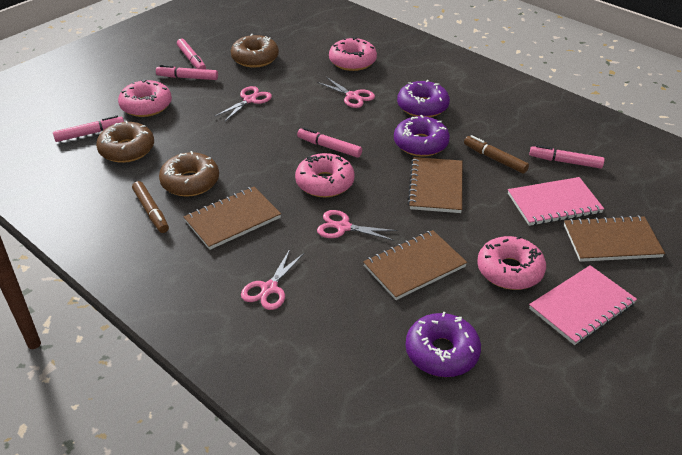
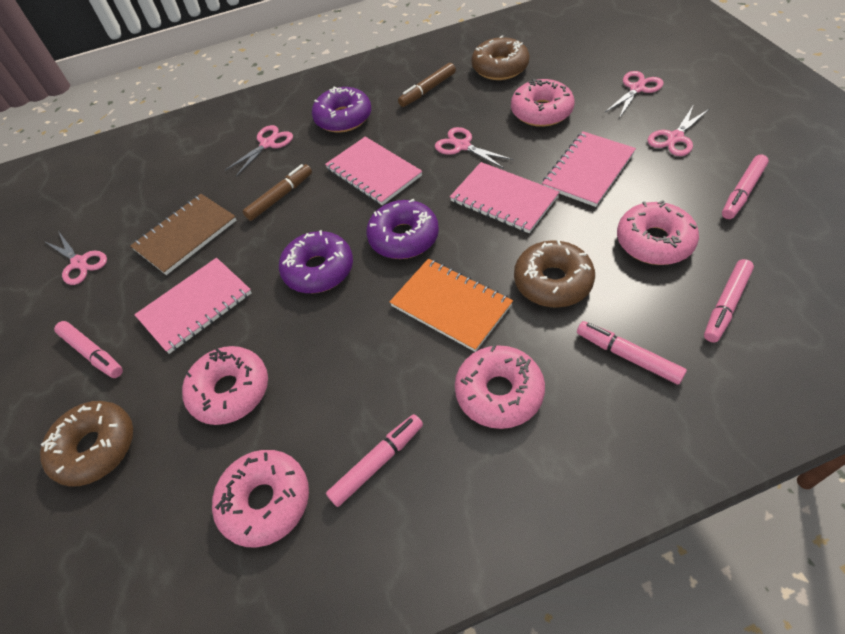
brown notebook: 4 -> 1
orange notebook: 0 -> 1
pink donut: 4 -> 5
pink notebook: 2 -> 4
pink scissors: 4 -> 5

